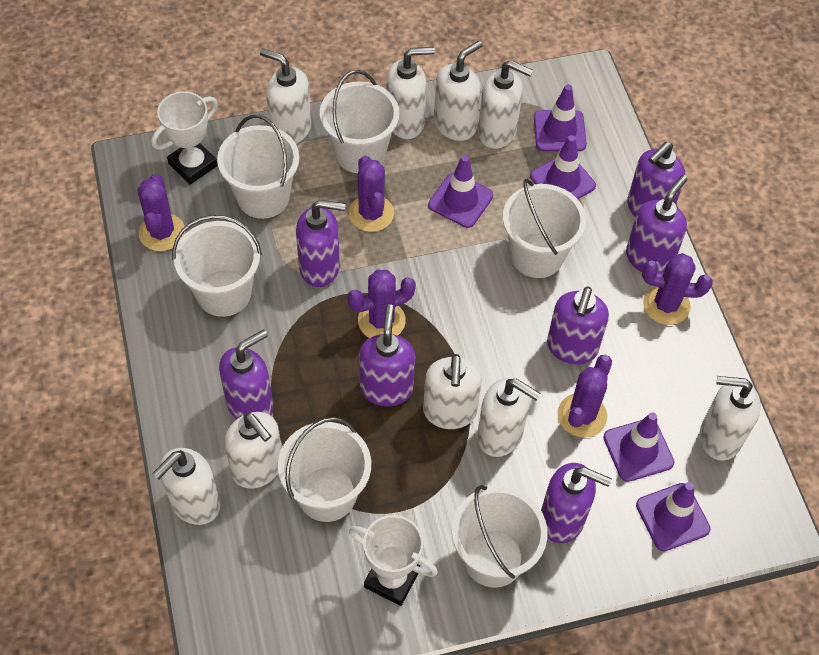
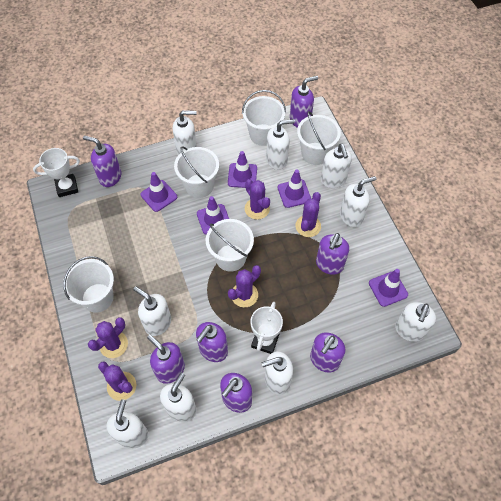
white bucket: 6 -> 5

